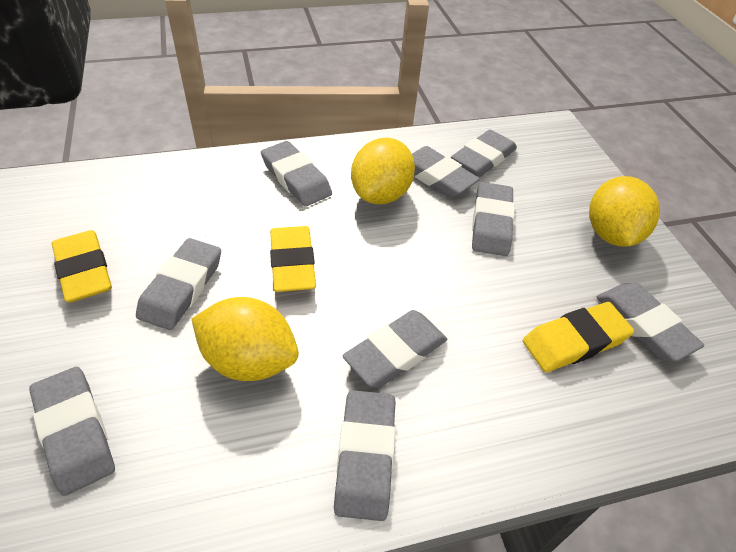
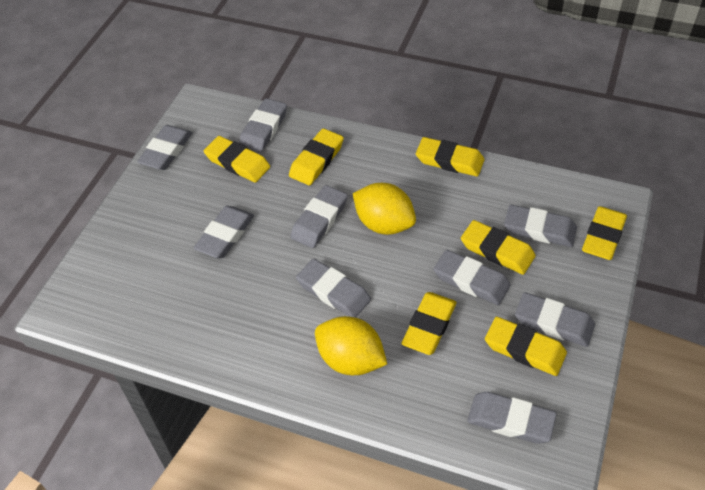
yellow eraser: 3 -> 7
yellow lemon: 3 -> 2

